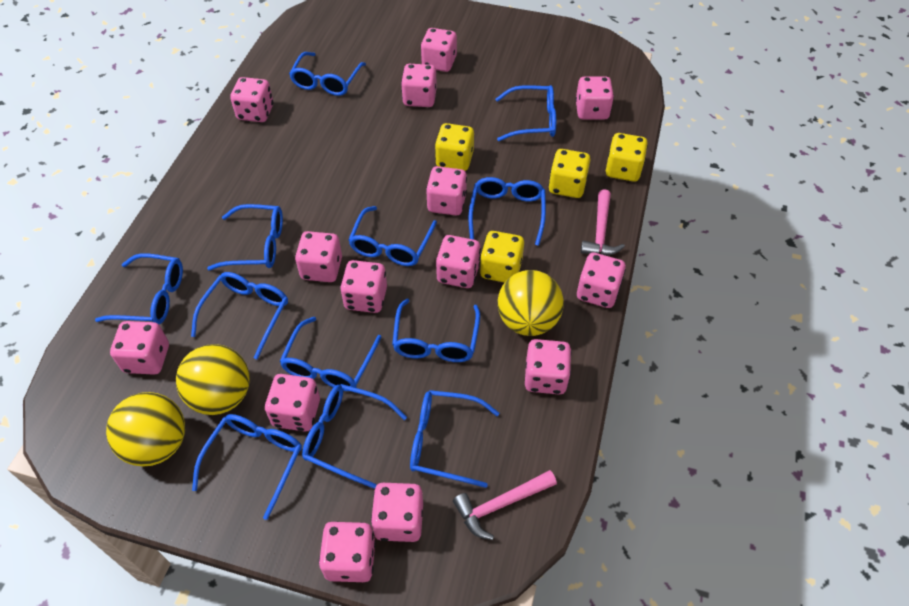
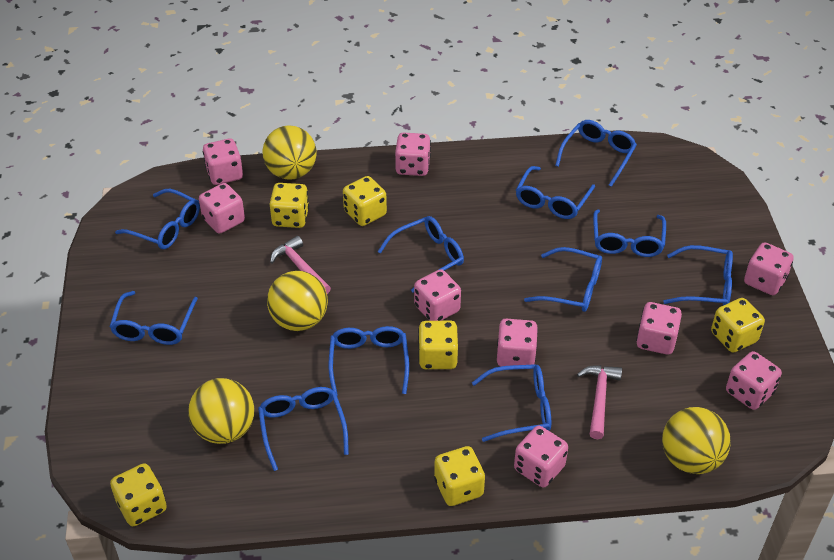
blue glasses: 12 -> 11
pink dice: 14 -> 9
yellow ball: 3 -> 4
yellow dice: 4 -> 6

